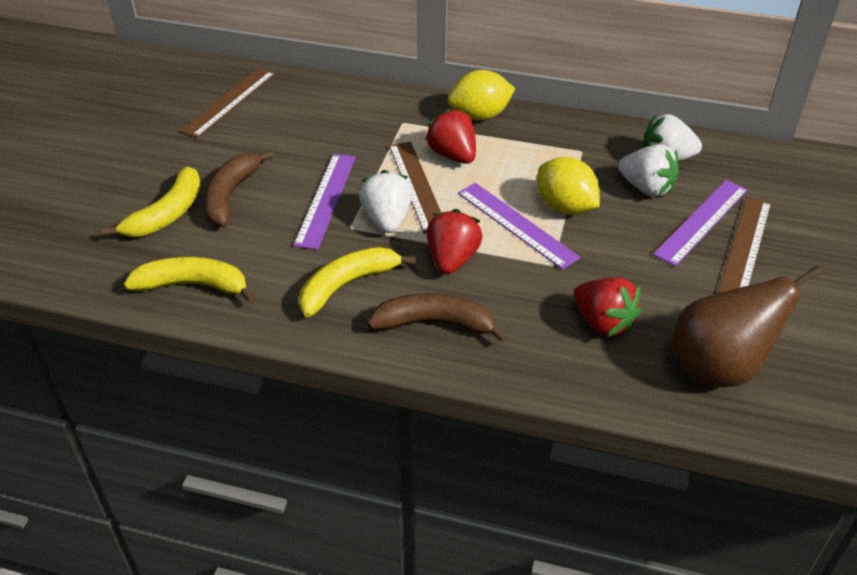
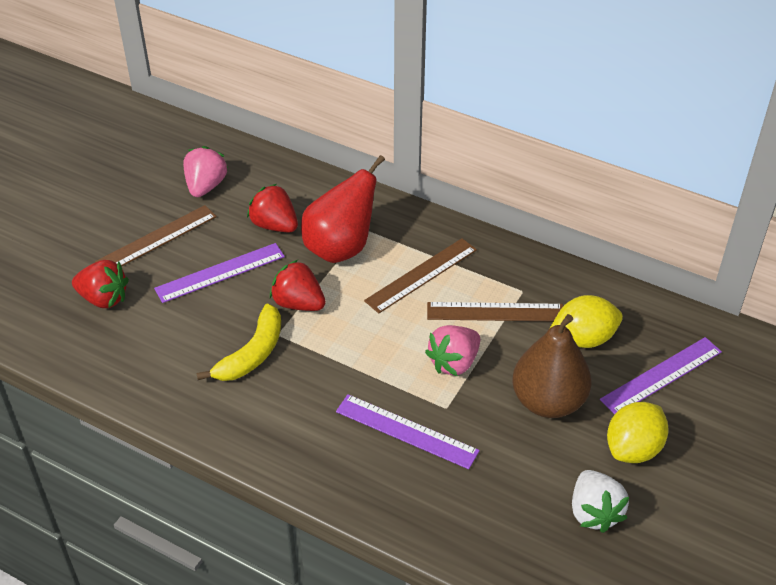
brown banana: 2 -> 0
pink strawberry: 0 -> 2
red pear: 0 -> 1
white strawberry: 3 -> 1
yellow banana: 3 -> 1

